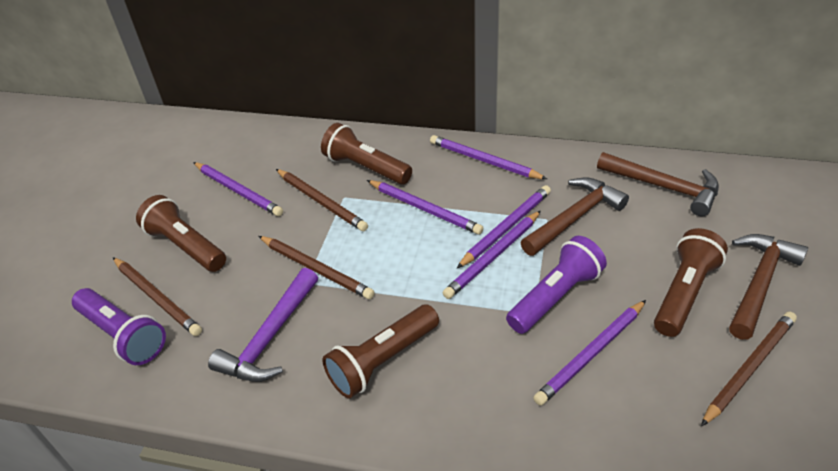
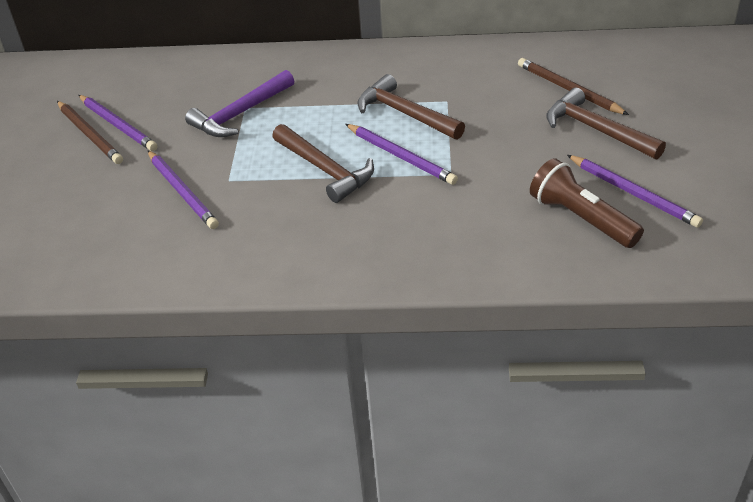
brown flashlight: 4 -> 1
brown pencil: 4 -> 2
purple flashlight: 2 -> 0
purple pencil: 6 -> 4

